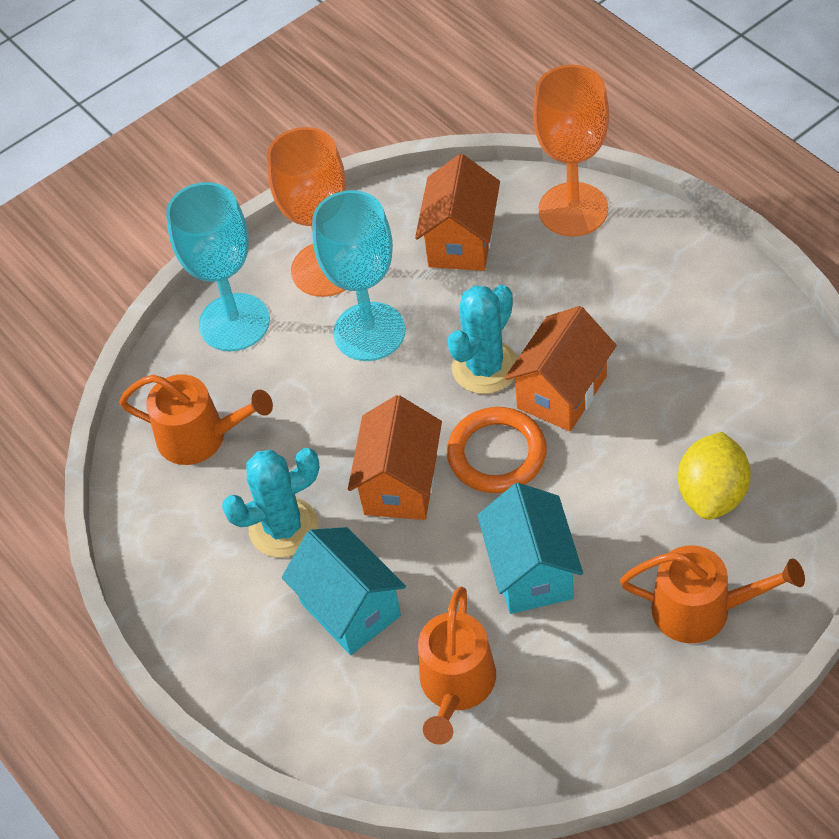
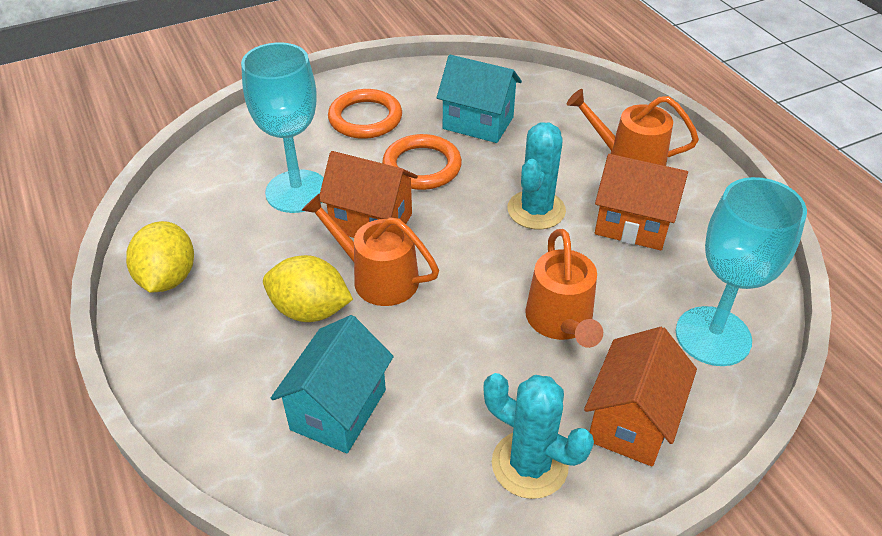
orange goblet: 2 -> 0
orange ring: 1 -> 2
yellow lemon: 1 -> 2

